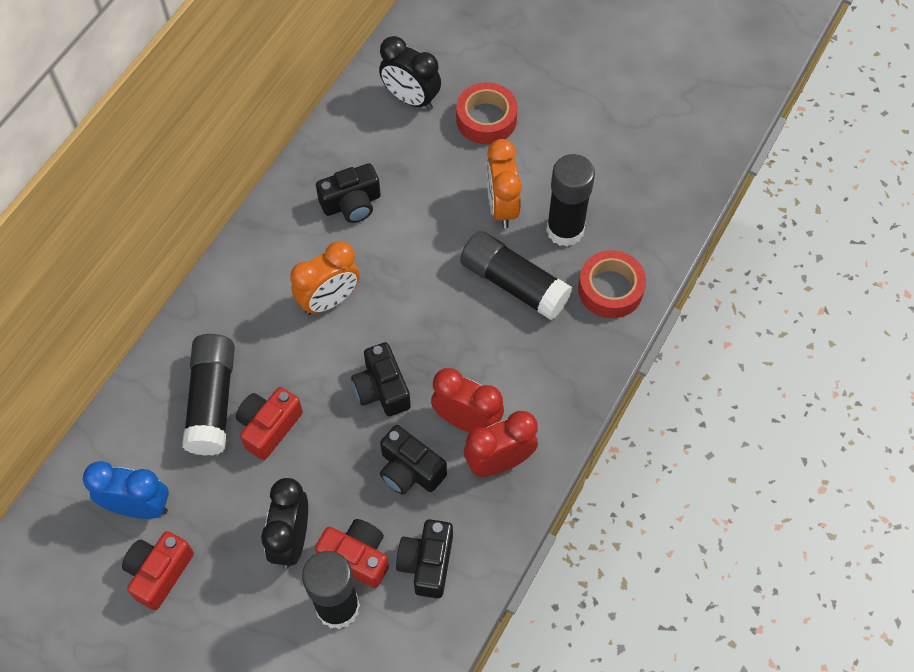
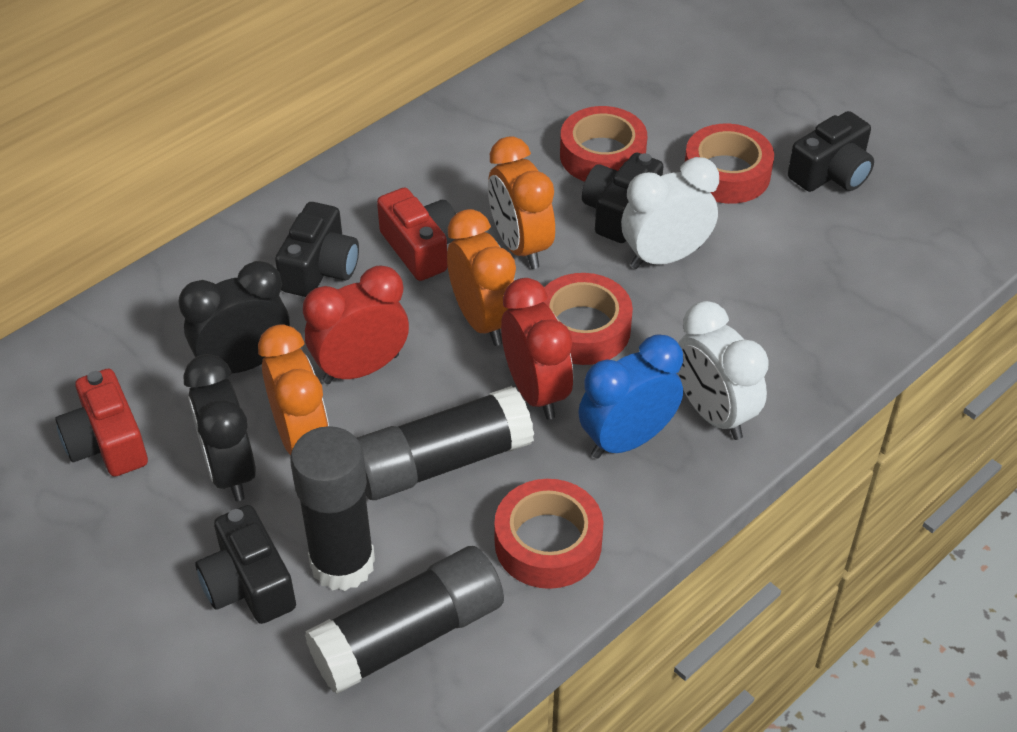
black glue stick: 4 -> 3
orange clock: 2 -> 3
red camera: 3 -> 2
red tape: 2 -> 4
white clock: 0 -> 2

